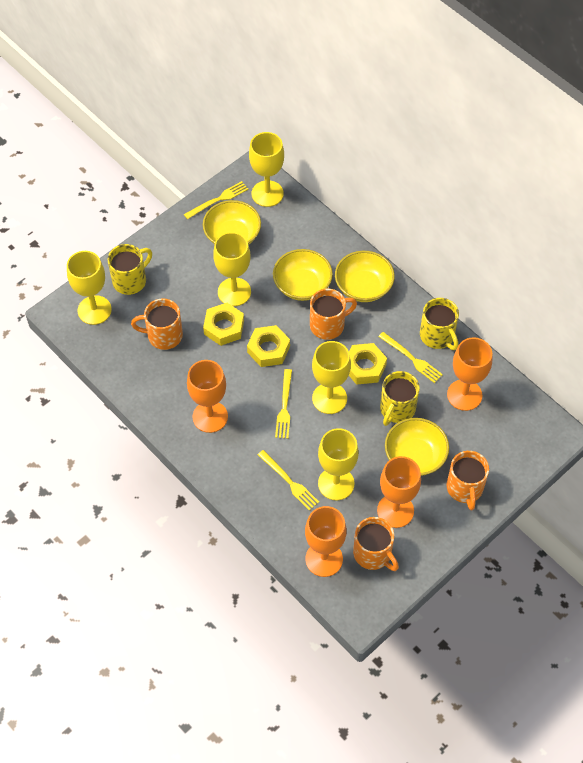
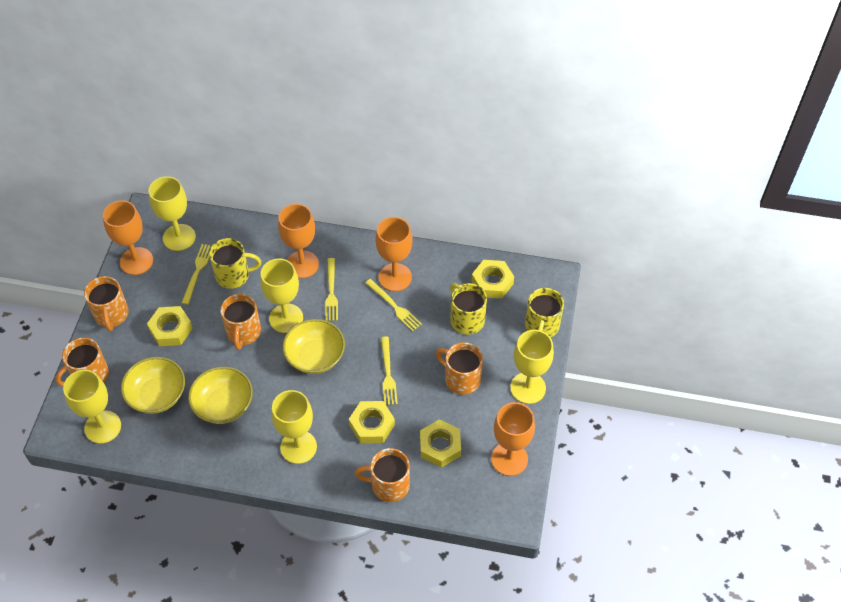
orange mug: 4 -> 5
yellow bowl: 4 -> 3
yellow nut: 3 -> 4

